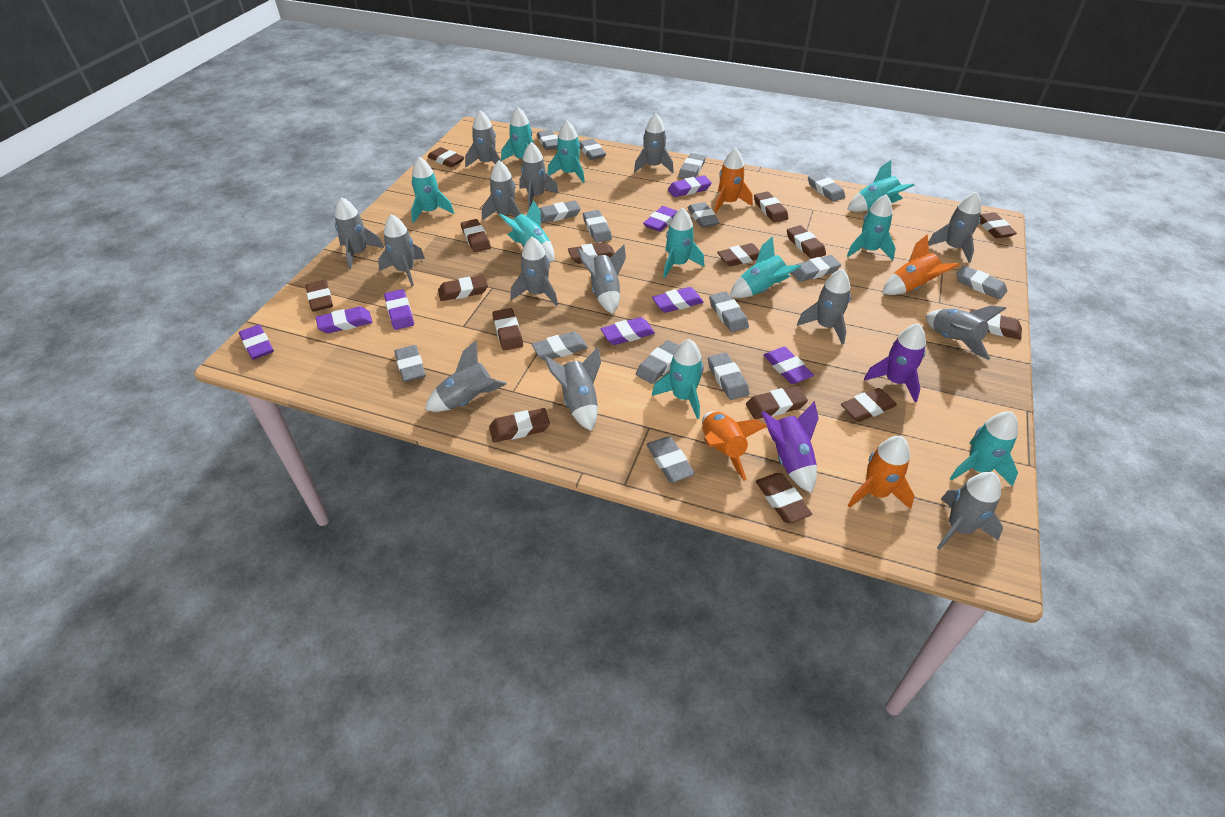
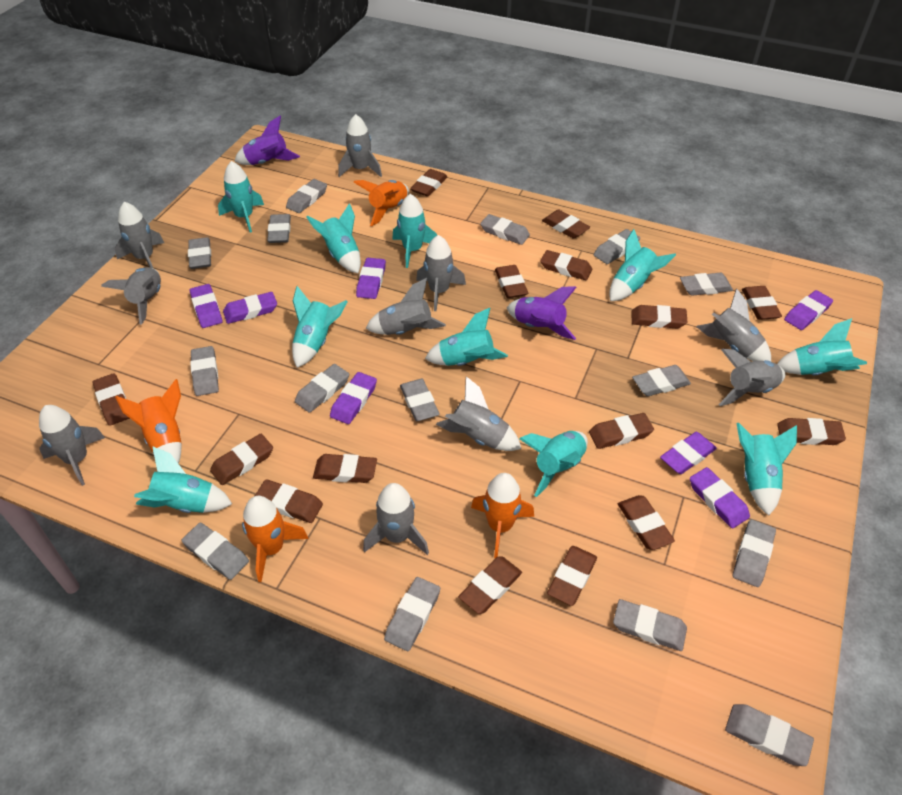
grey rocket: 14 -> 10
purple eraser: 8 -> 7

